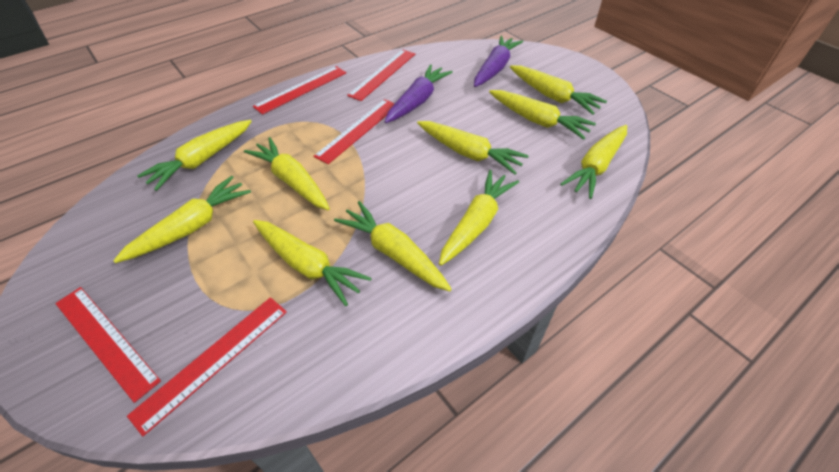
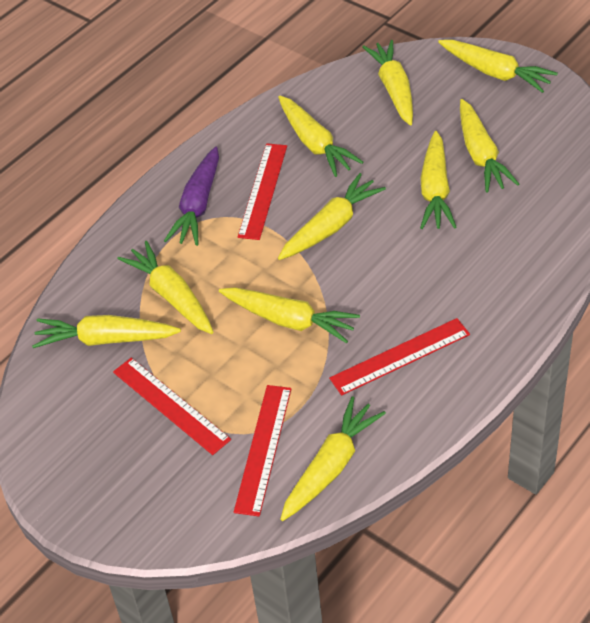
purple carrot: 2 -> 1
red ruler: 5 -> 4

